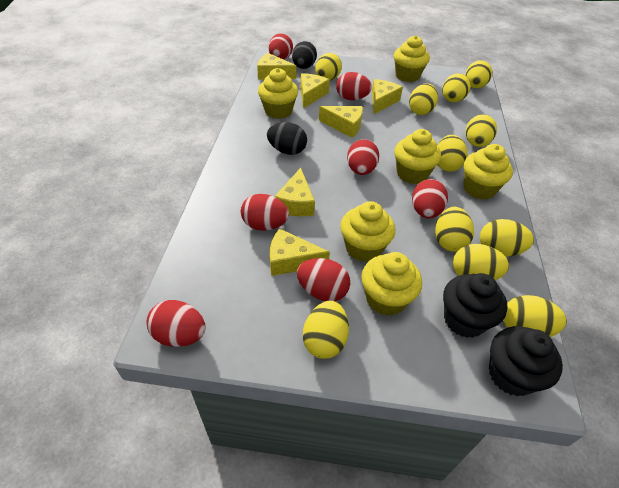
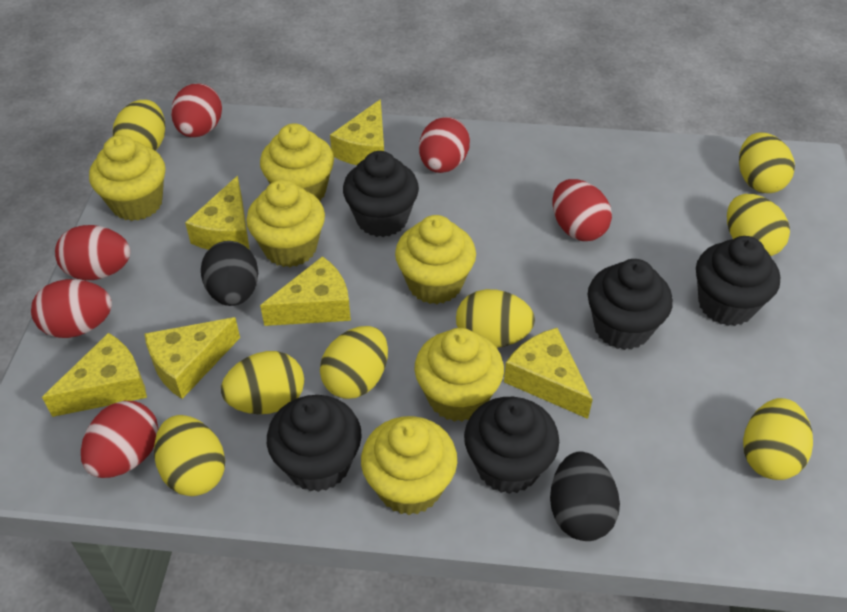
black cupcake: 2 -> 5
red egg: 7 -> 6
yellow egg: 11 -> 8

